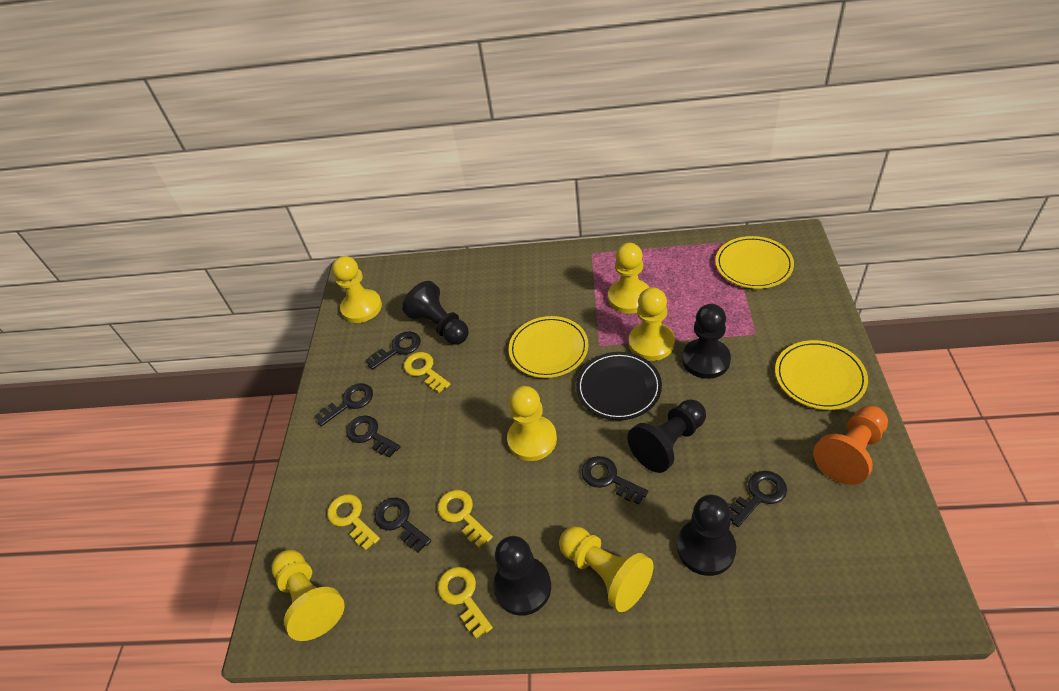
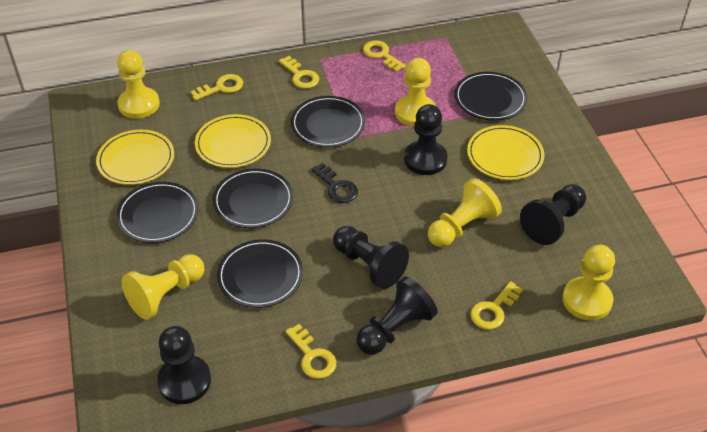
black key: 6 -> 1
black plate: 1 -> 5
orange pawn: 1 -> 0
yellow key: 4 -> 5
yellow pawn: 6 -> 5

